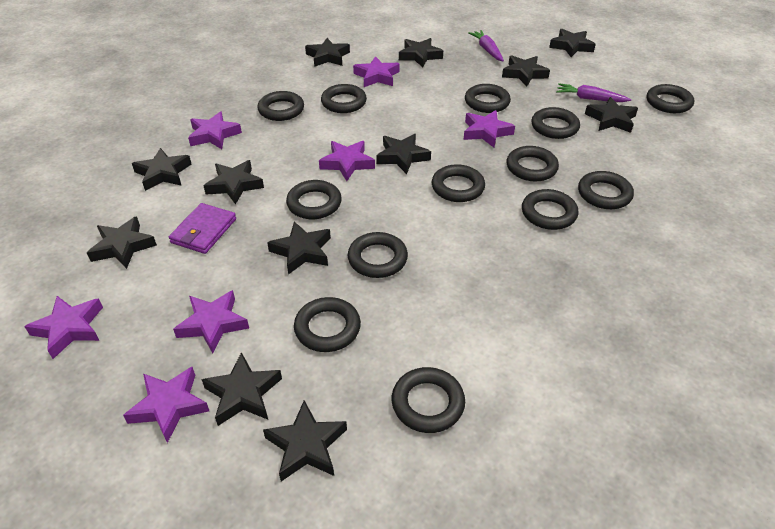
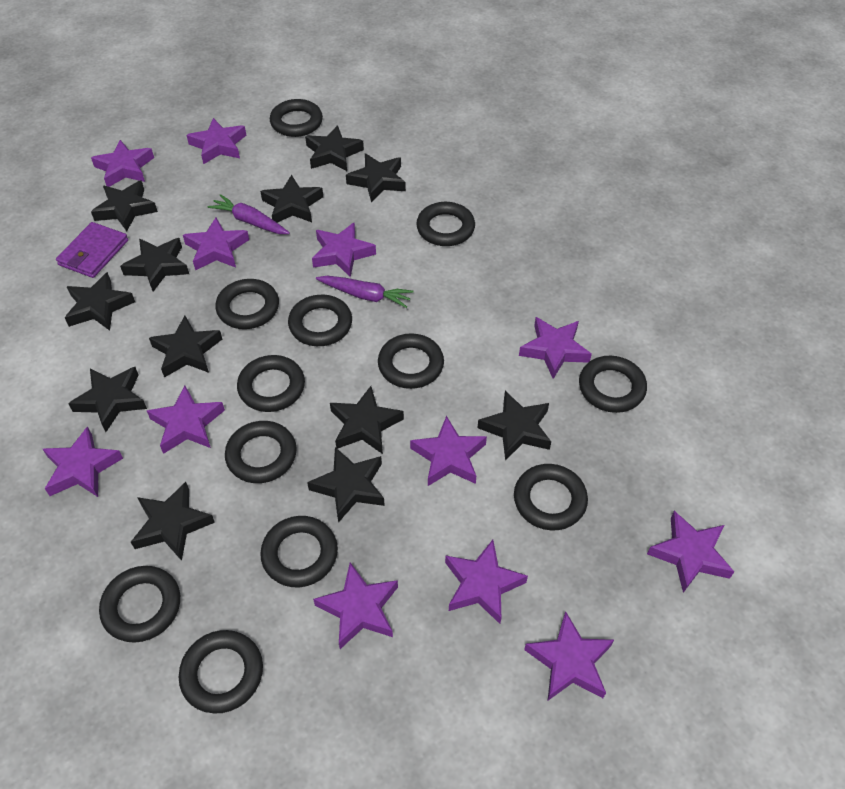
black ring: 13 -> 12
purple star: 7 -> 12

